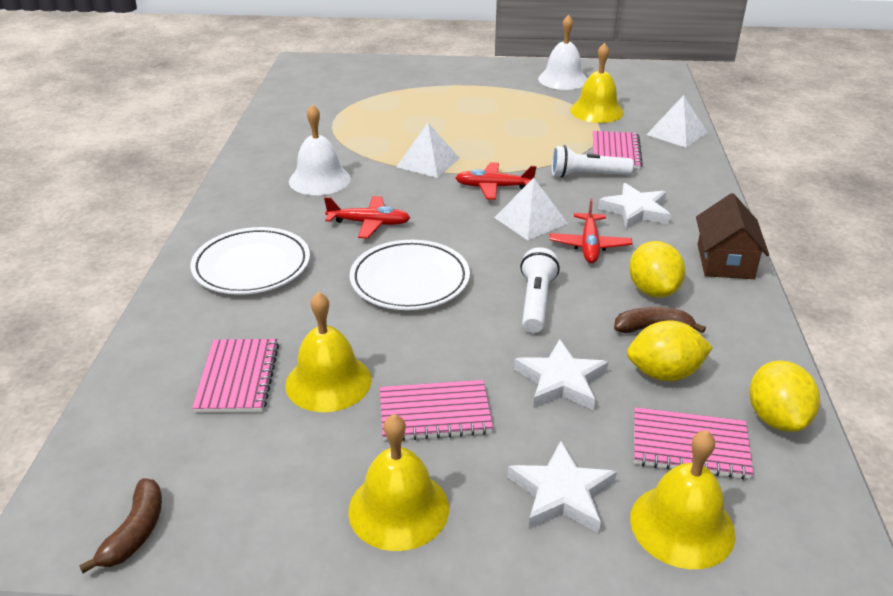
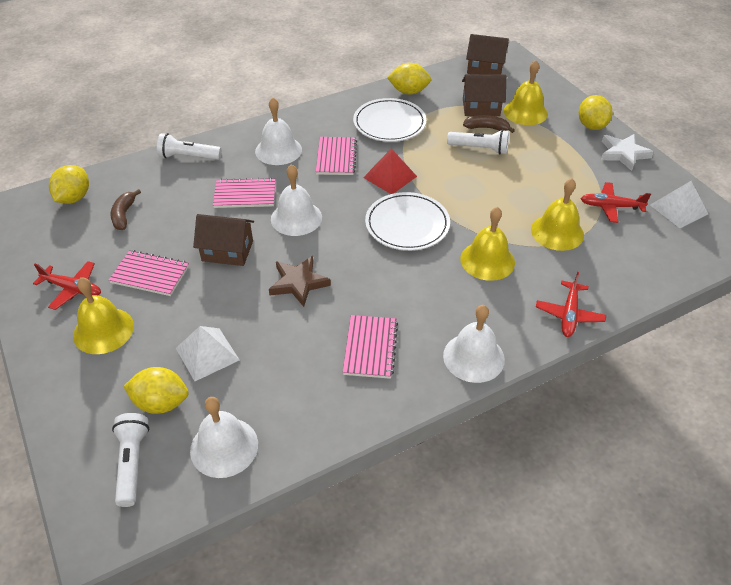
brown house: 1 -> 3
brown star: 0 -> 1
red pyramid: 0 -> 1
white bell: 2 -> 4
white flashlight: 2 -> 3
white pyramid: 3 -> 2
white star: 3 -> 1
yellow lemon: 3 -> 4

